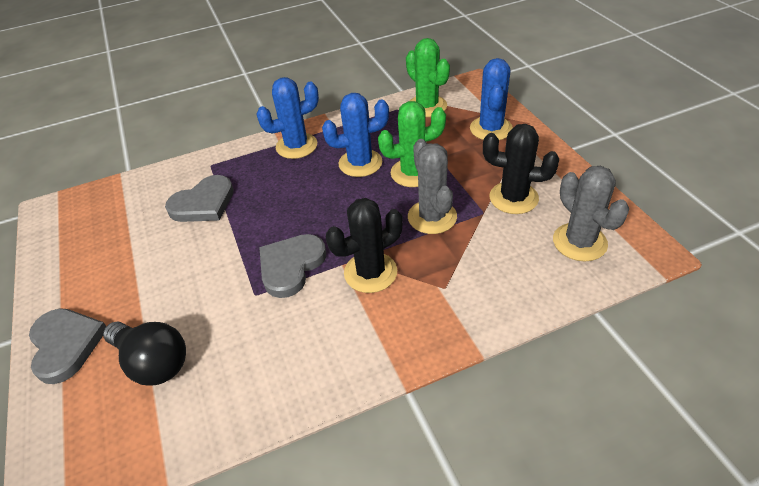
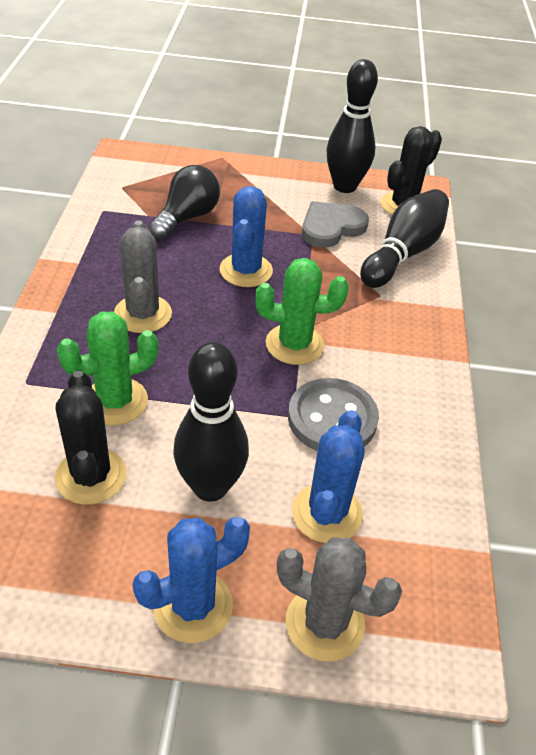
black bowling pin: 0 -> 3
grey button: 0 -> 1
grey heart: 3 -> 1

